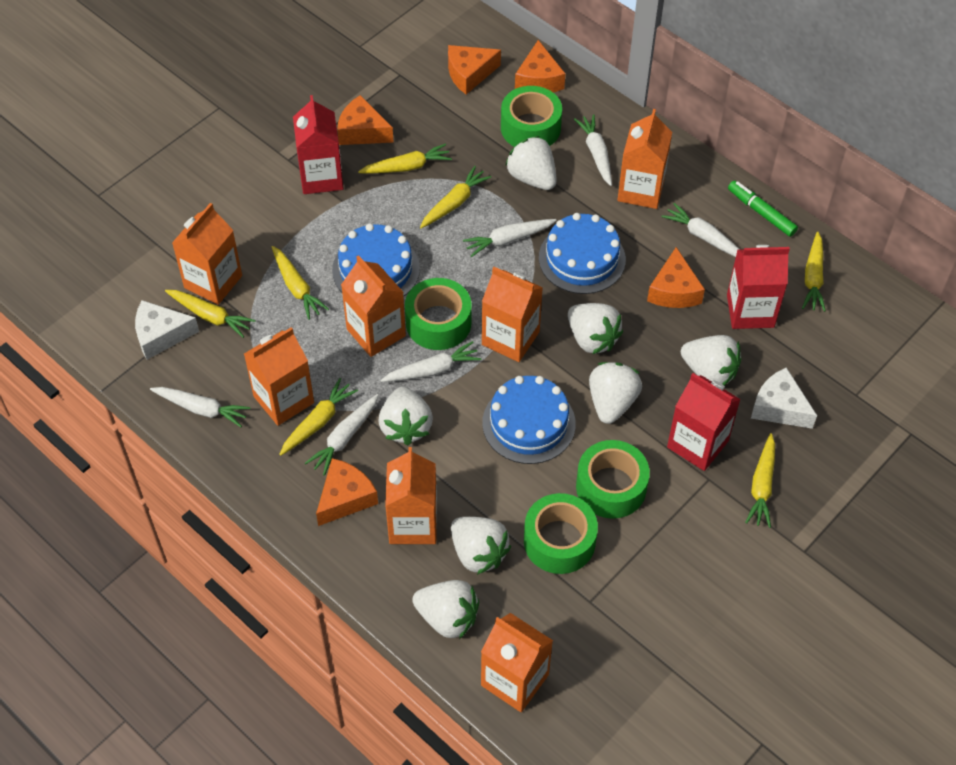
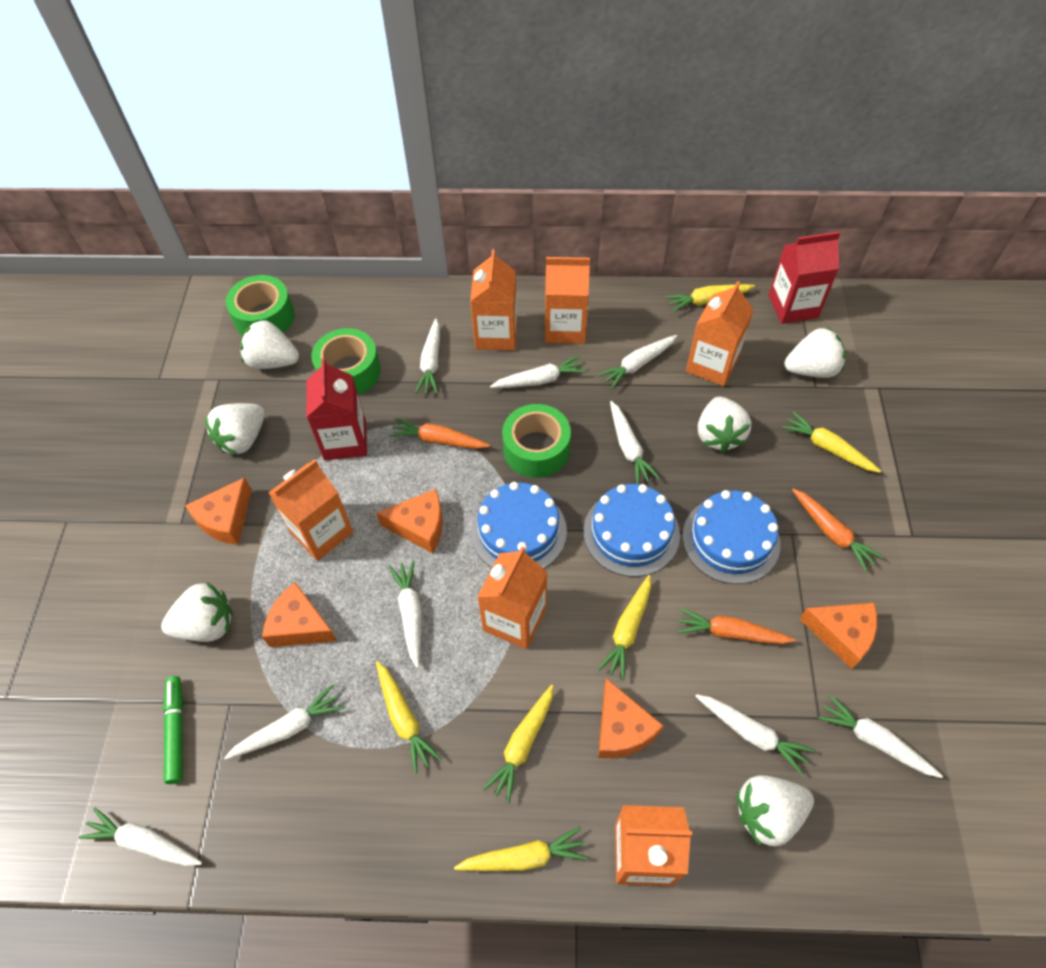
green tape: 4 -> 3
orange carrot: 0 -> 3
orange carton: 7 -> 6
red carton: 3 -> 2
white carrot: 6 -> 9
white cheese: 2 -> 0
white strawberry: 7 -> 6
yellow carrot: 7 -> 6

